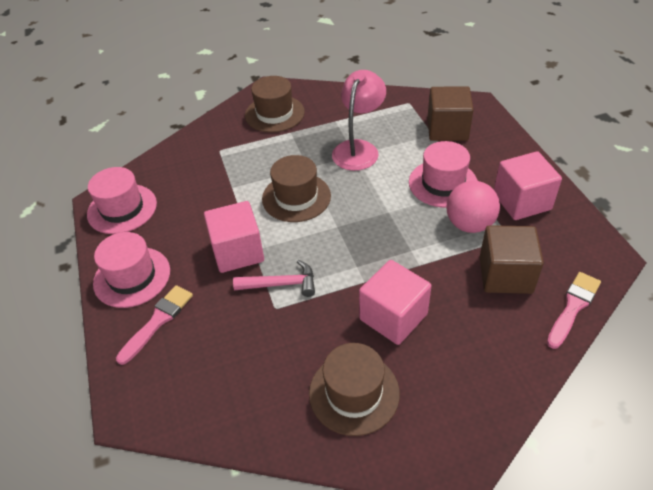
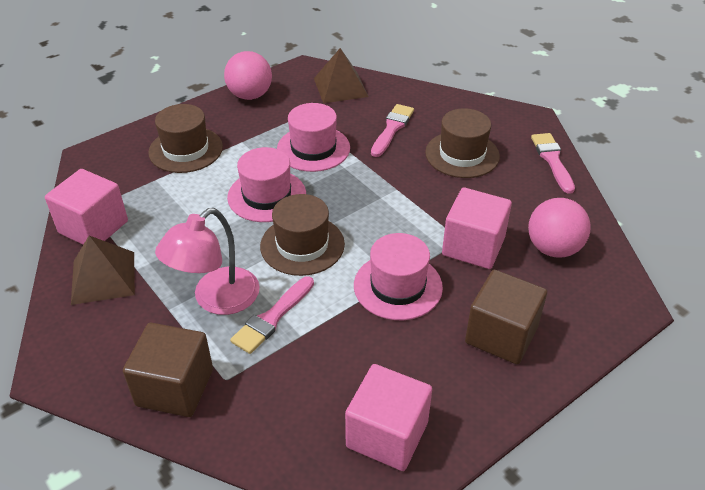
brown pyramid: 0 -> 2
pink ball: 1 -> 2
pink brush: 2 -> 3
pink hammer: 1 -> 0

